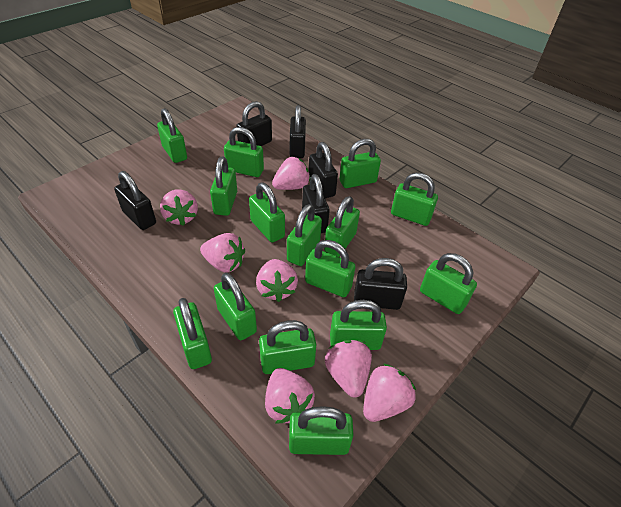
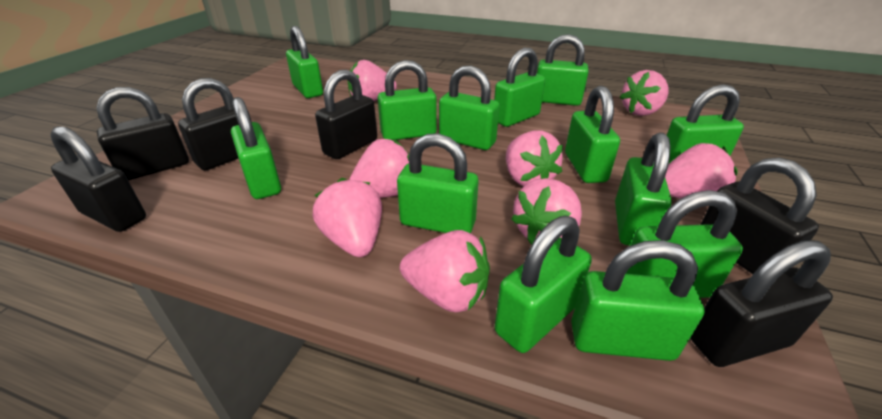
green padlock: 15 -> 13
pink strawberry: 7 -> 8

